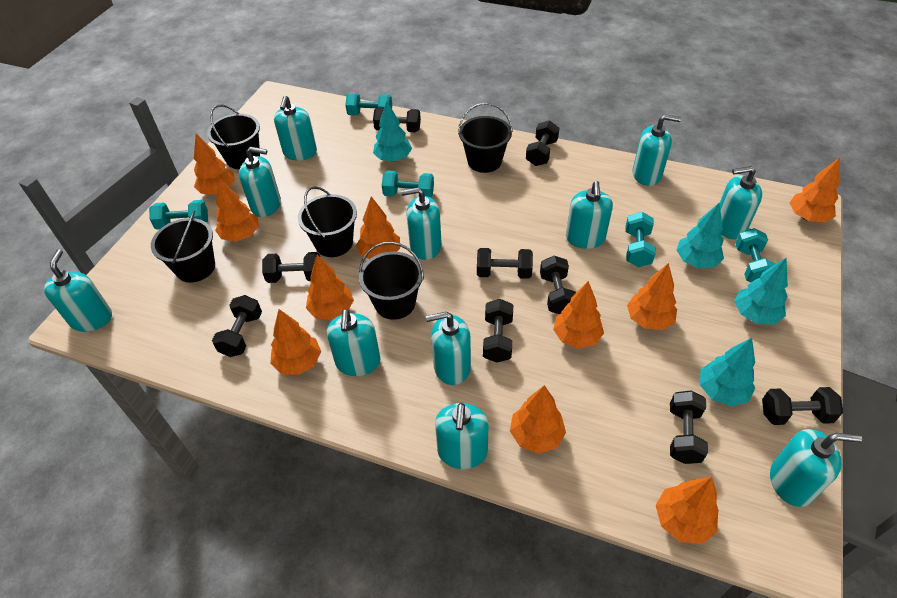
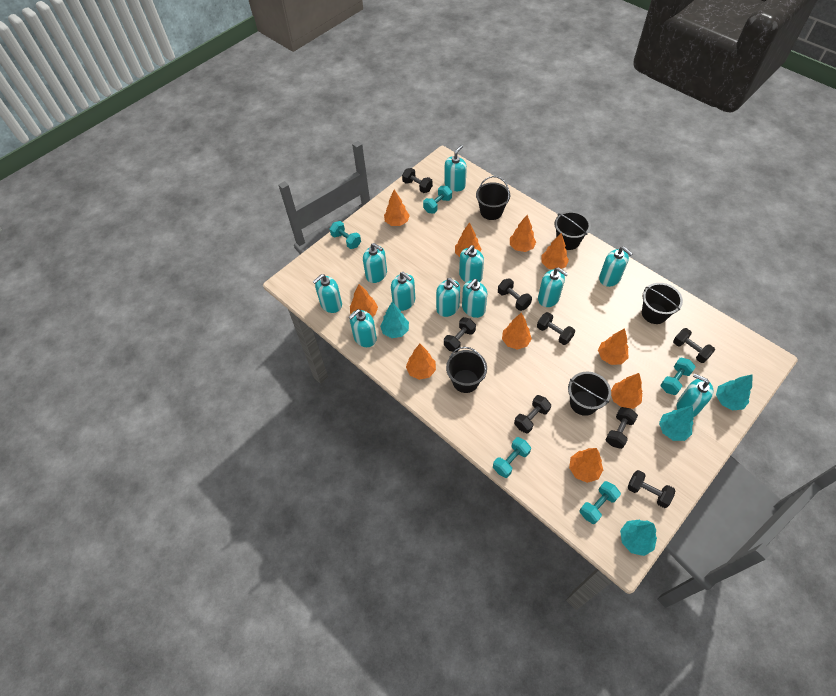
black dumbbell: 9 -> 8

